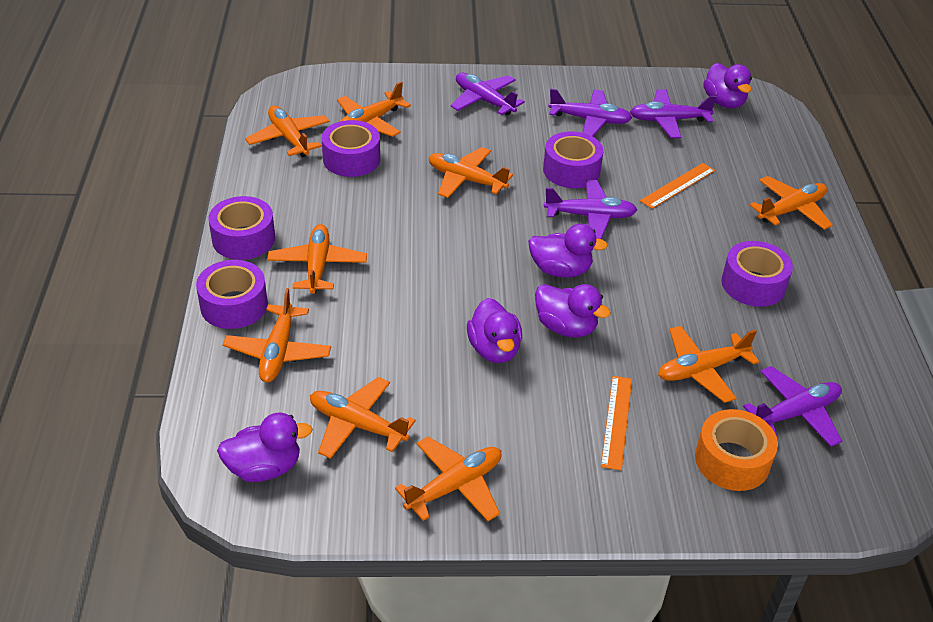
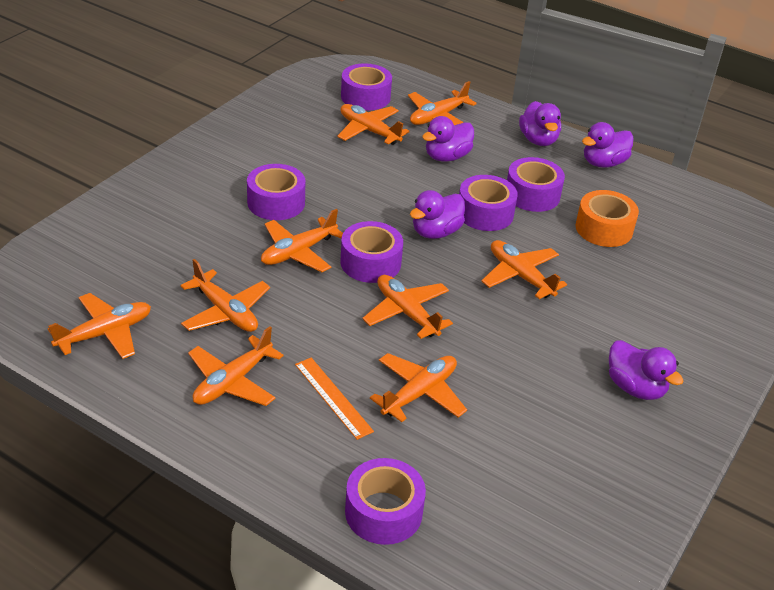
orange ruler: 2 -> 1
purple plane: 5 -> 0
purple tape: 5 -> 6

